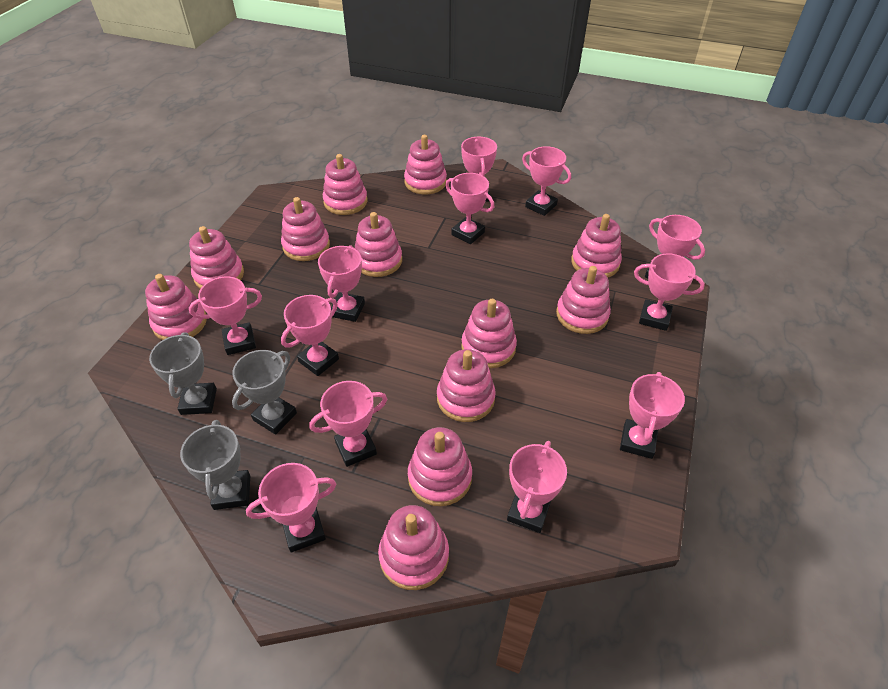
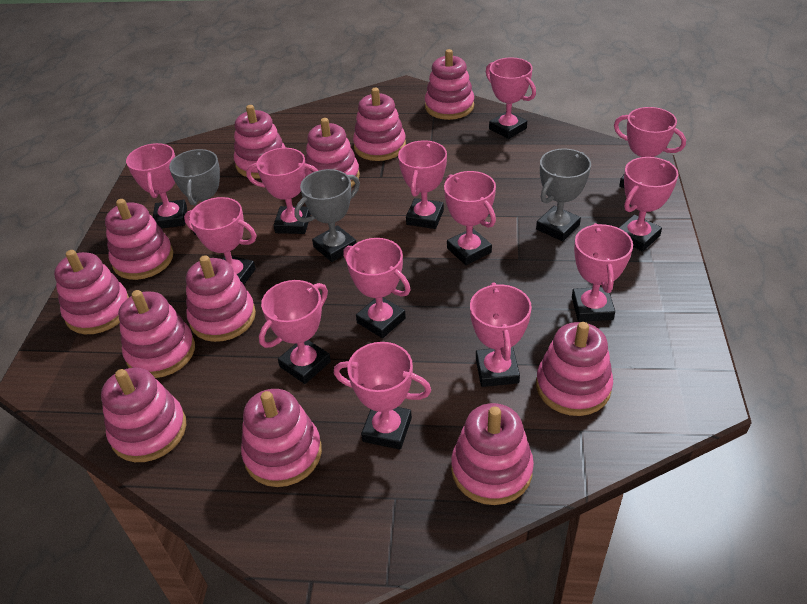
pink trophy: 12 -> 13

